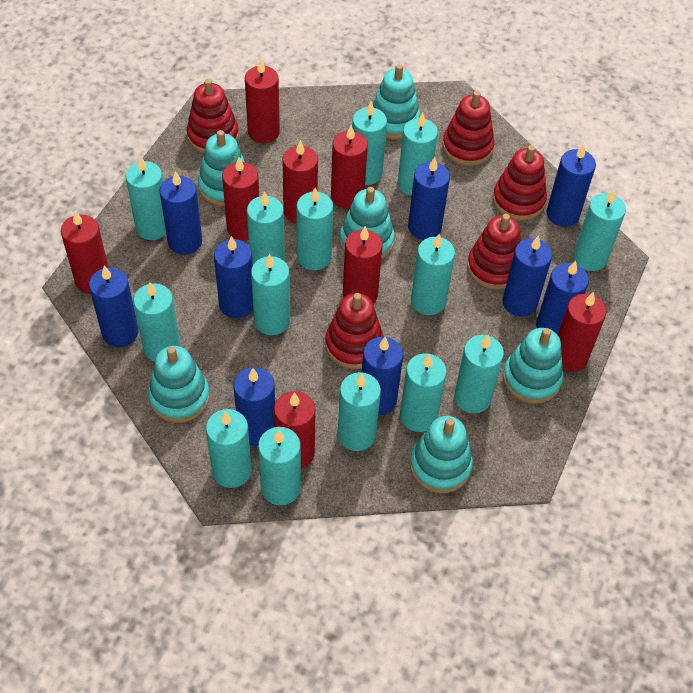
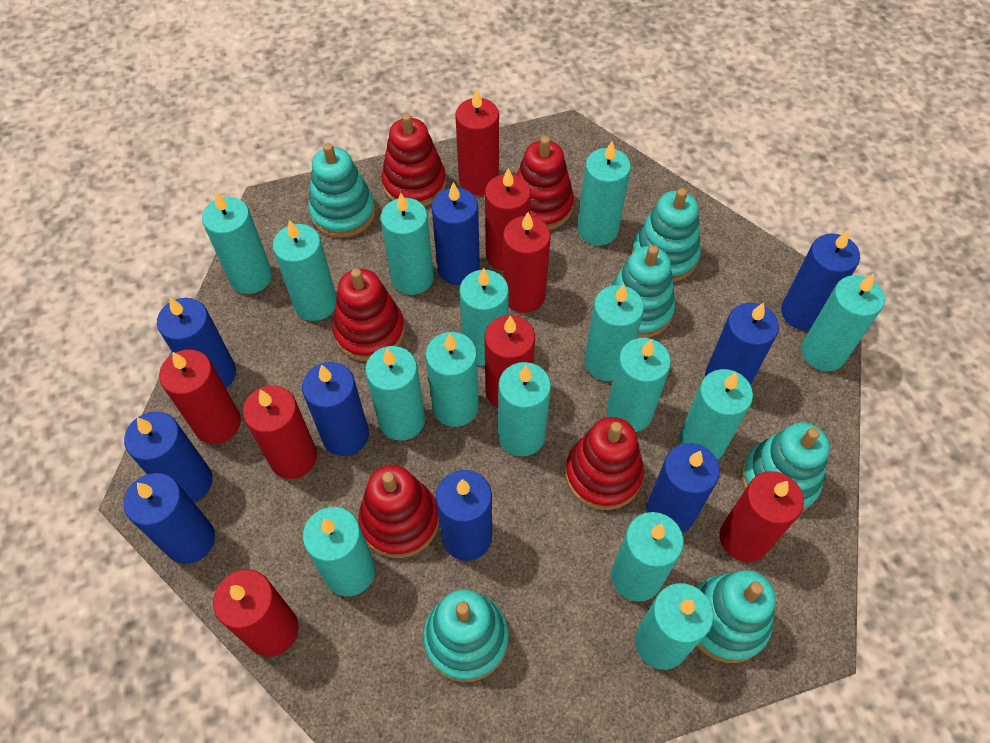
turquoise candle: 14 -> 15

